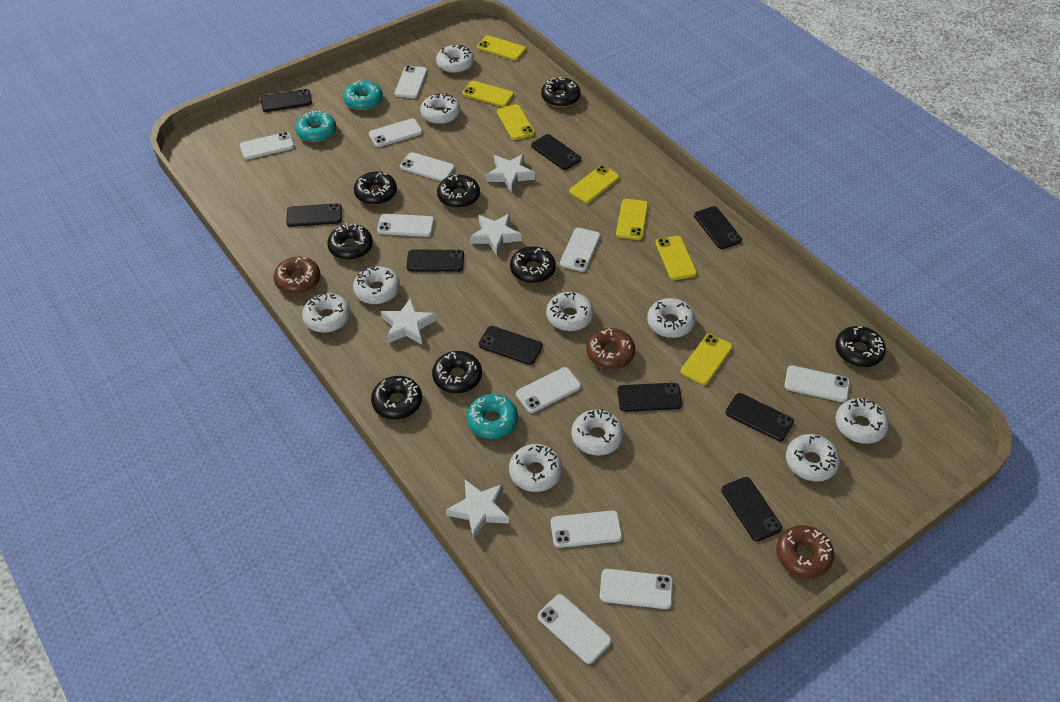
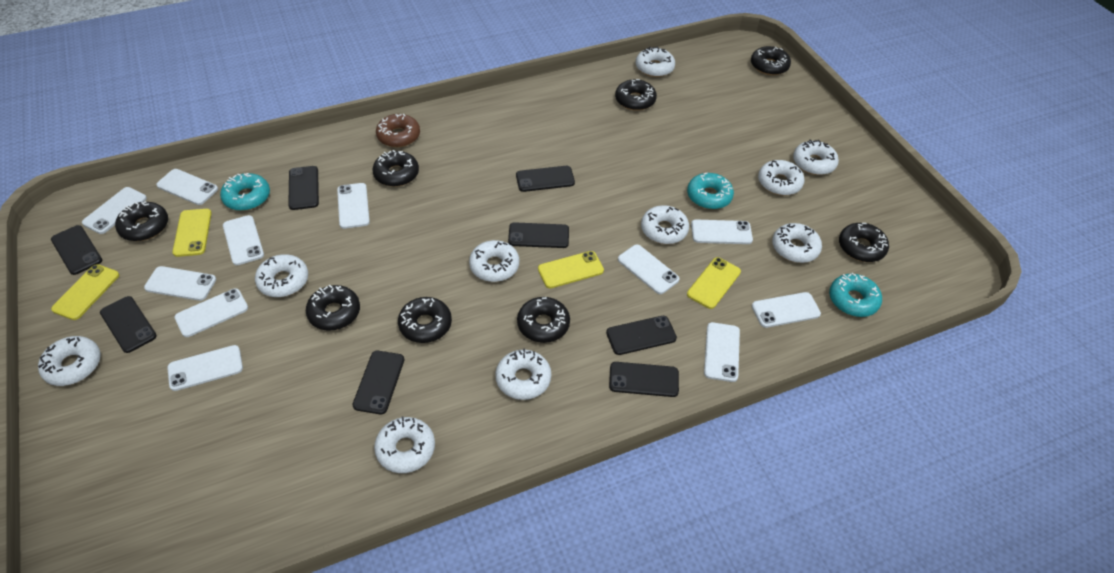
black phone: 9 -> 8
brown donut: 3 -> 1
white star: 4 -> 0
yellow phone: 7 -> 4

